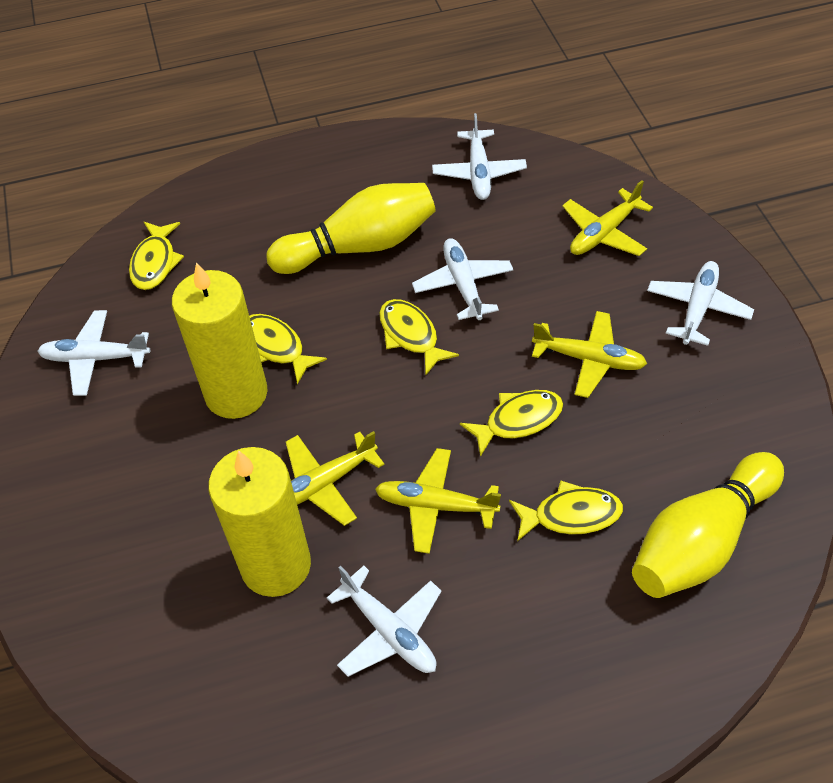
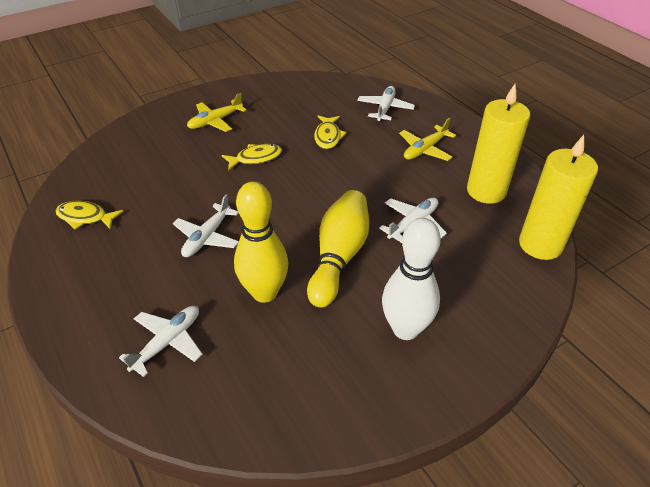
white bowling pin: 0 -> 1
white plane: 5 -> 4
yellow fish: 5 -> 3
yellow plane: 4 -> 2

